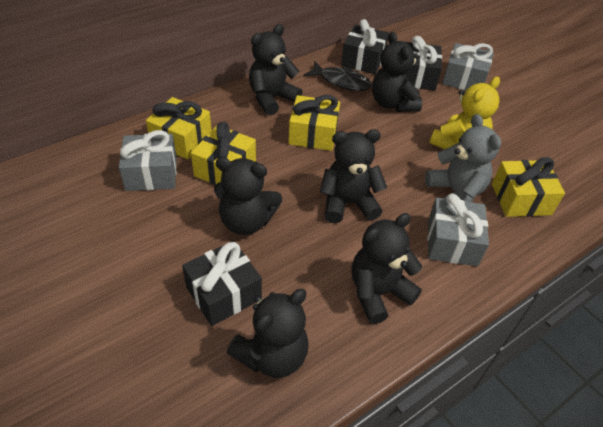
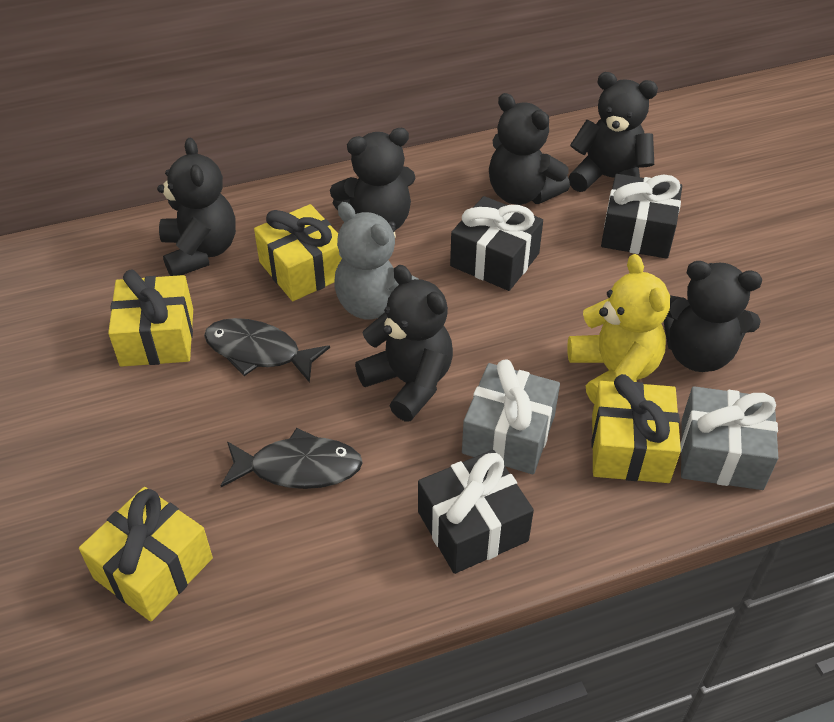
black fish: 1 -> 2
grey gift: 3 -> 2

